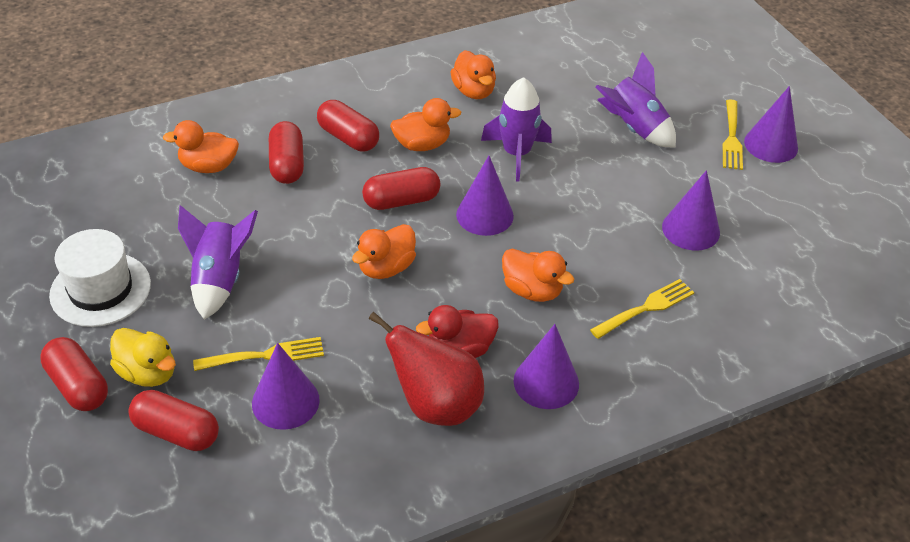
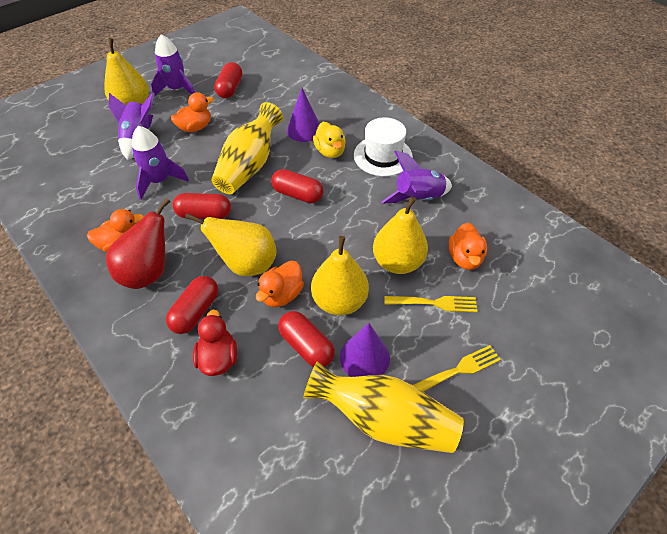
orange duck: 5 -> 4
purple cone: 5 -> 2
purple rocket: 3 -> 4
yellow fork: 3 -> 2
yellow pear: 0 -> 4
yellow vase: 0 -> 2

